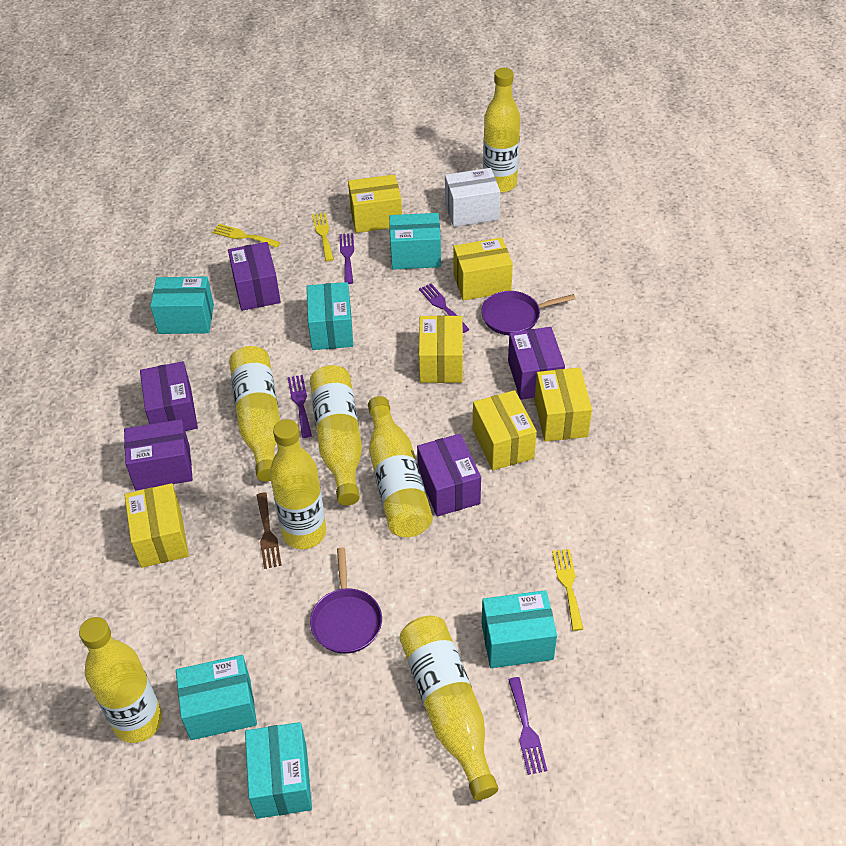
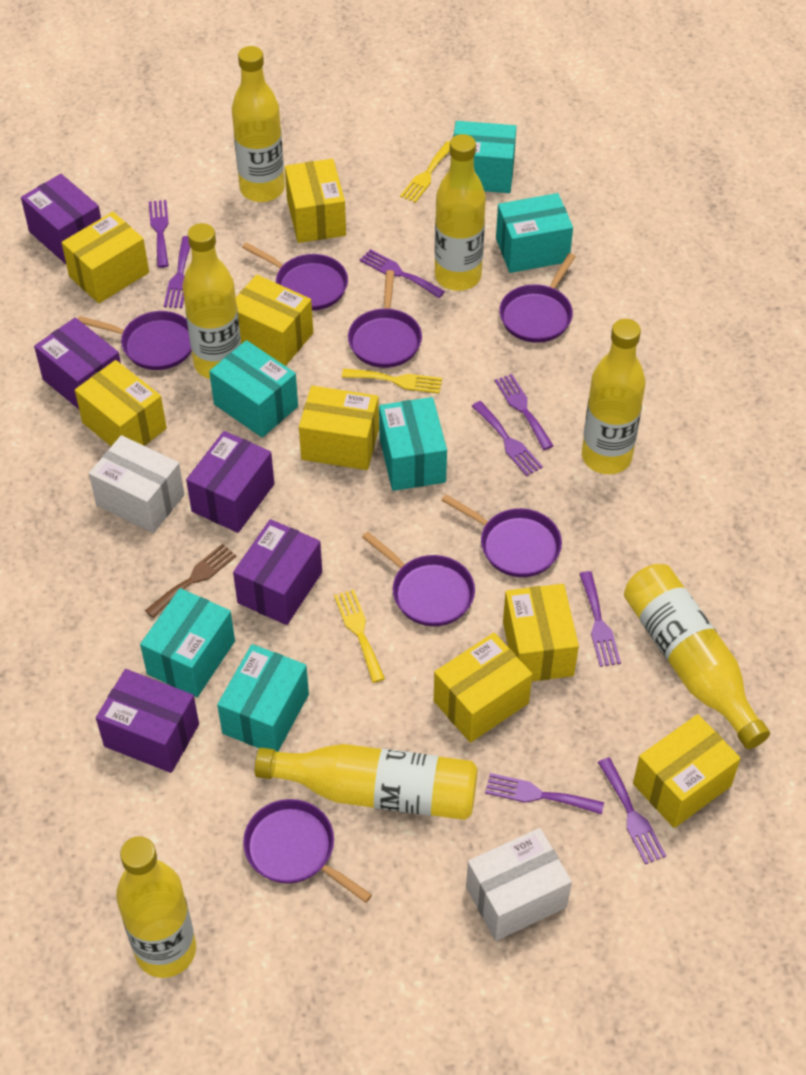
purple fork: 4 -> 8
purple pan: 2 -> 7
white box: 1 -> 2
yellow box: 6 -> 8

